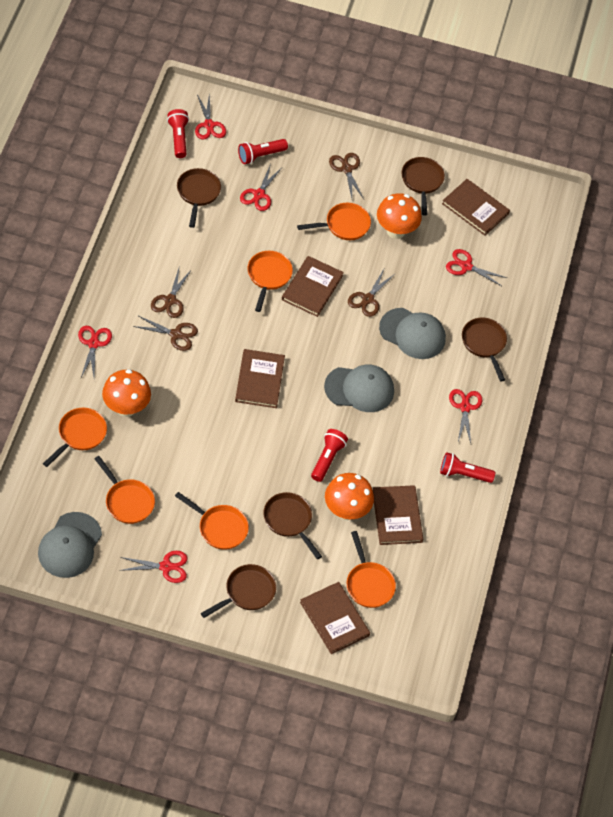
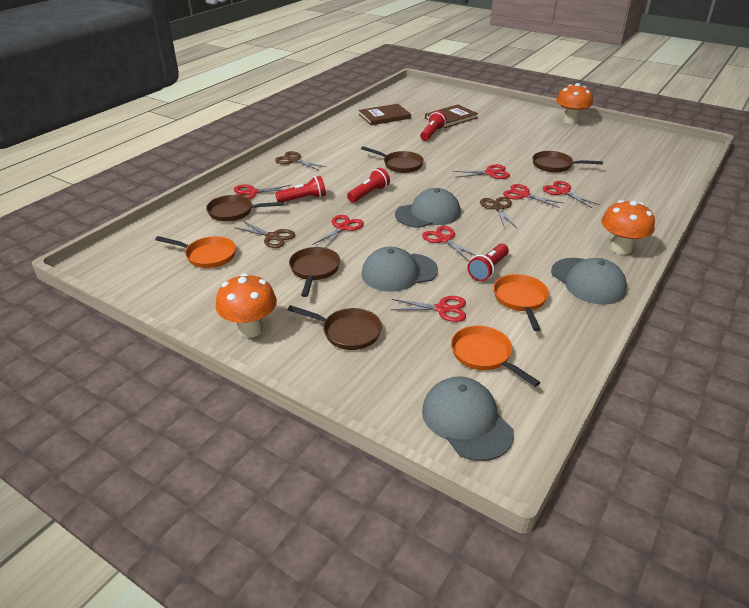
brown book: 5 -> 2
brown scissors: 4 -> 3
grey cap: 3 -> 4
orange pan: 6 -> 3
red scissors: 6 -> 7

